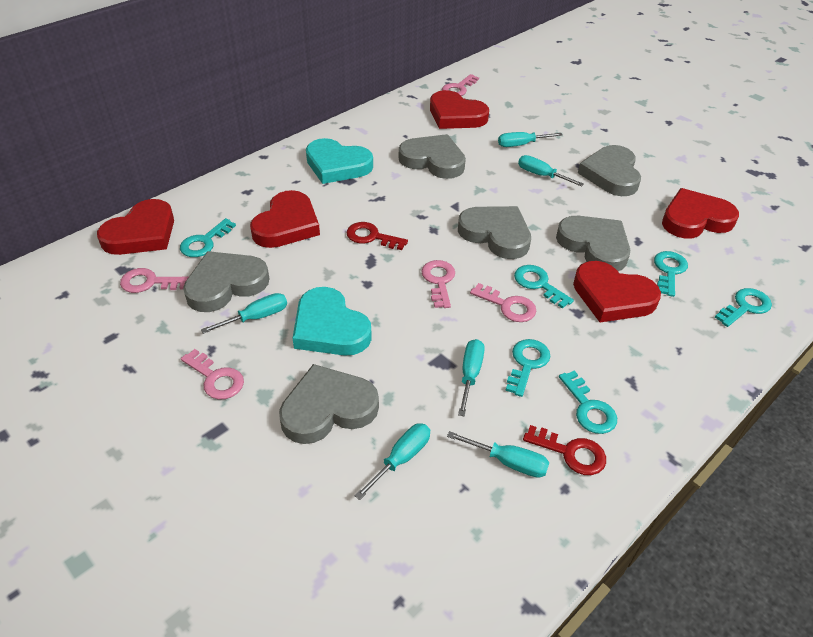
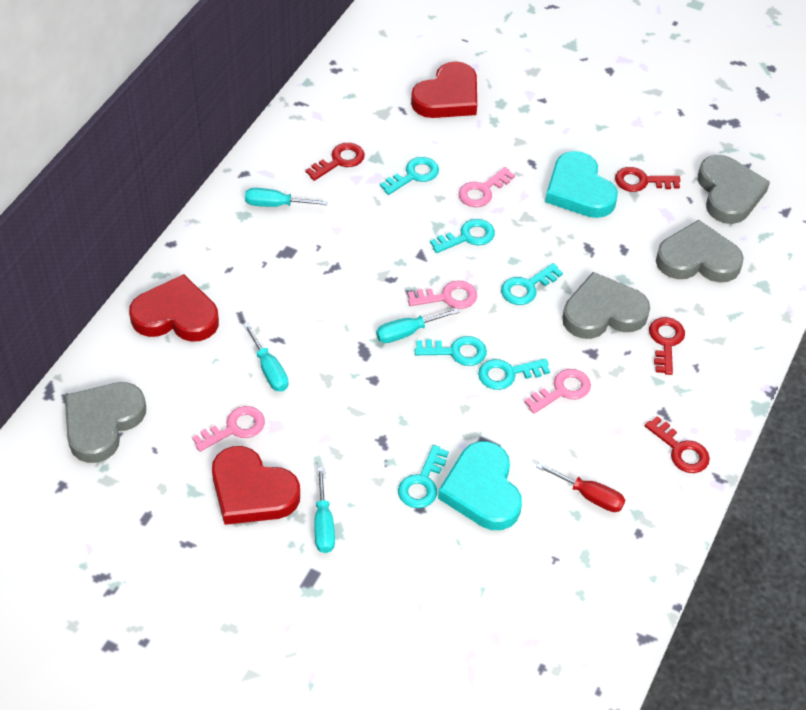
grey heart: 6 -> 4
pink key: 5 -> 4
red heart: 5 -> 3
red key: 2 -> 4
red screwdriver: 0 -> 1
turquoise screwdriver: 6 -> 4

